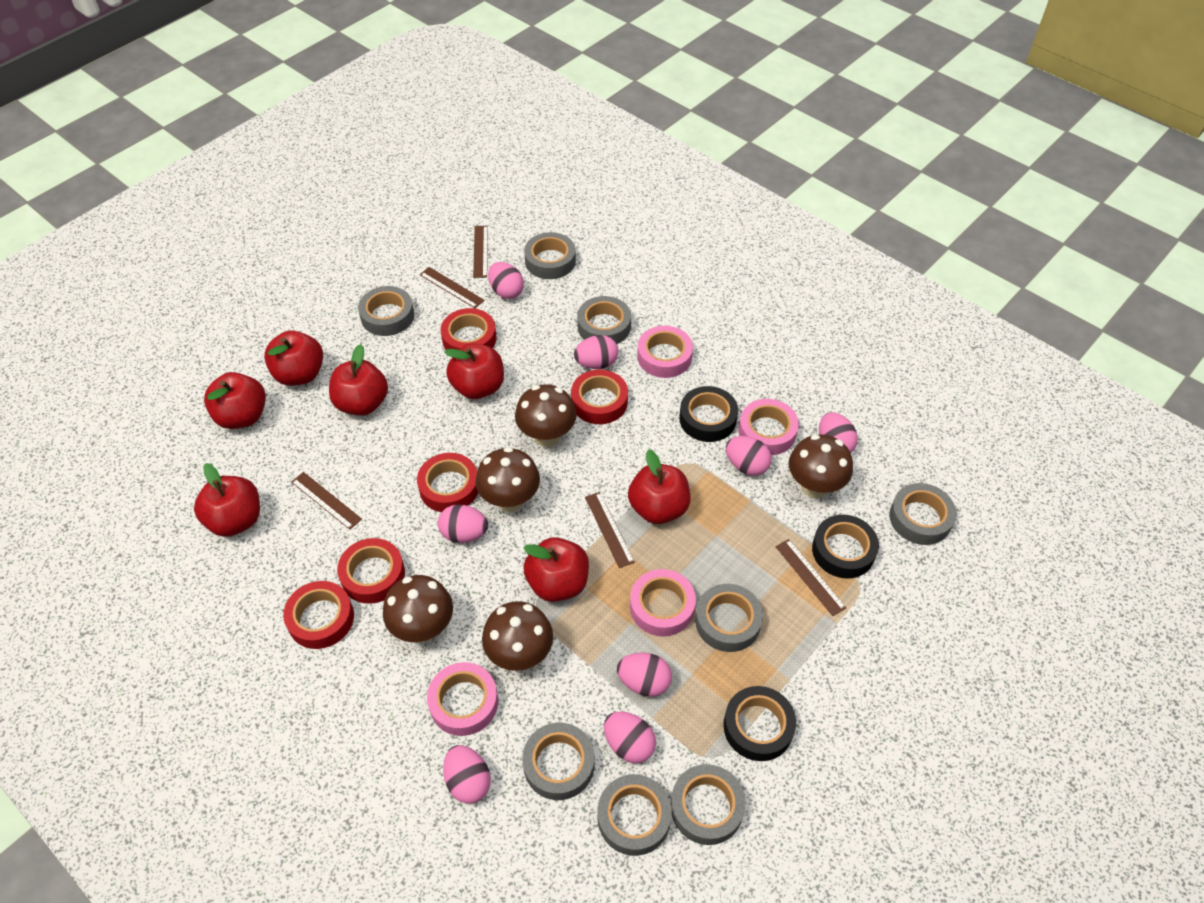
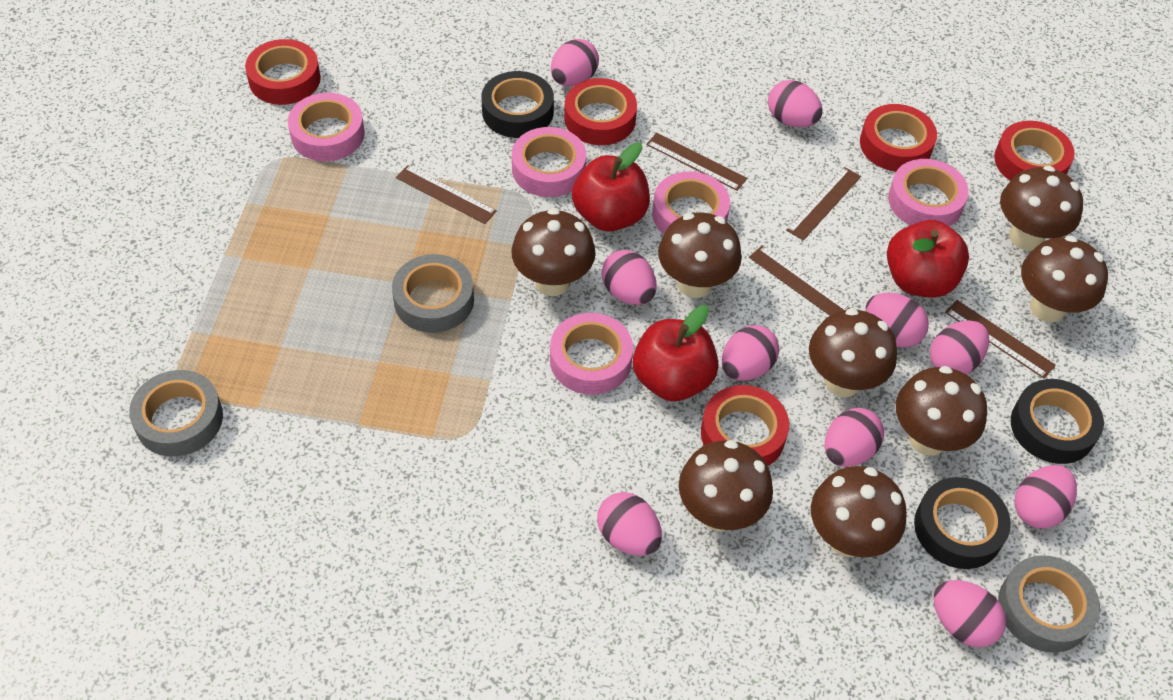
brown mushroom: 5 -> 8
grey tape: 8 -> 3
pink egg: 8 -> 10
pink tape: 4 -> 5
red apple: 7 -> 3

